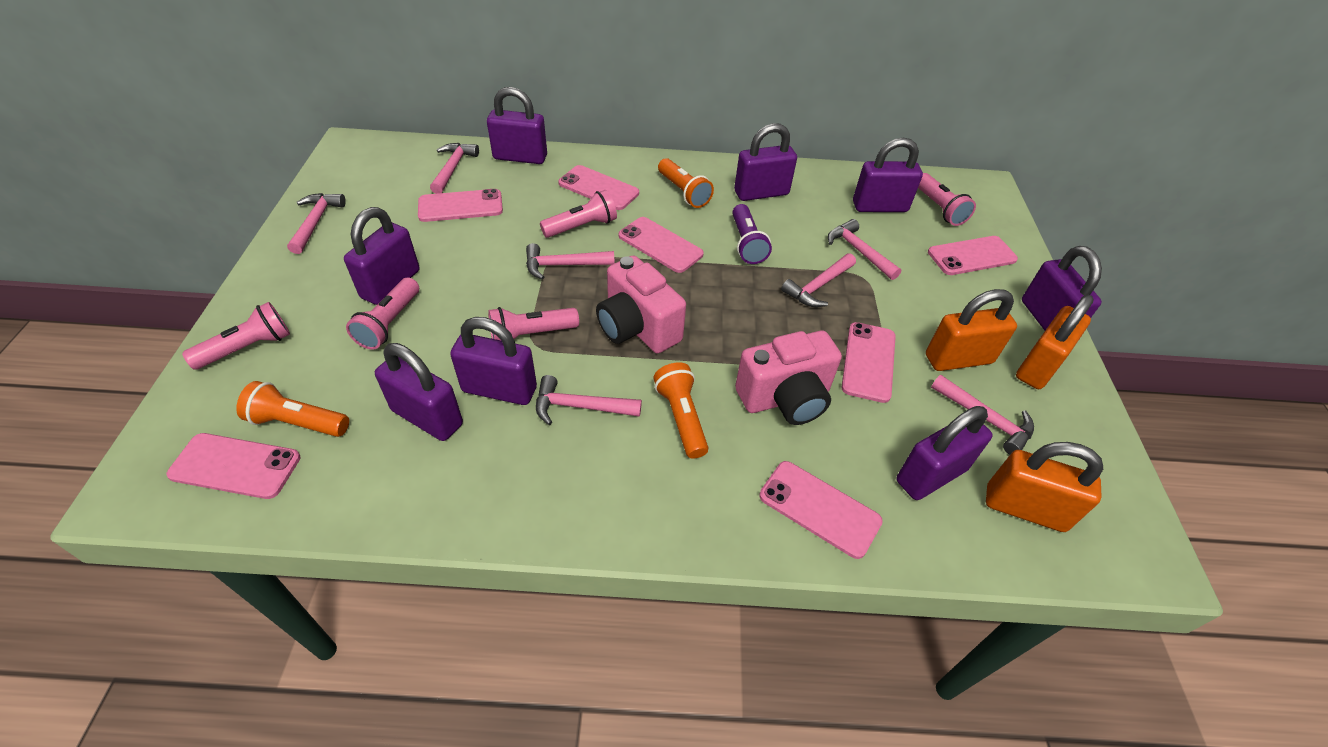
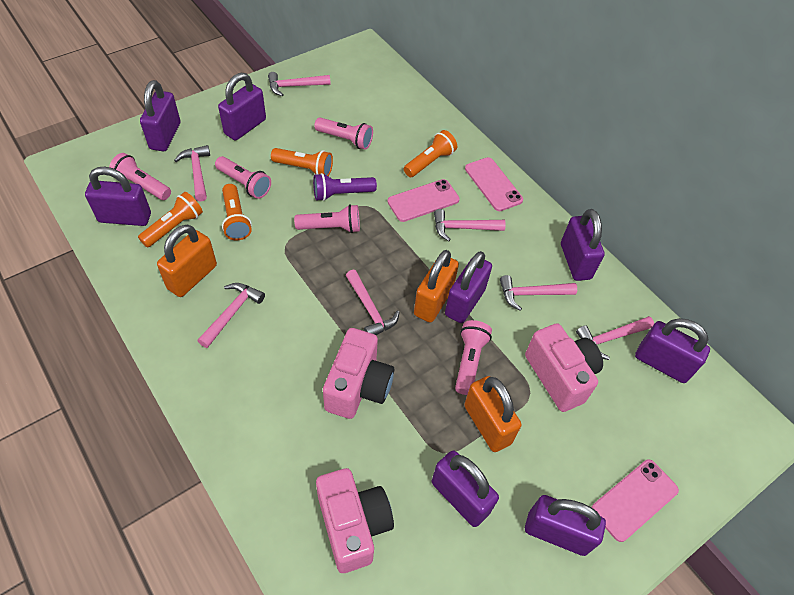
orange flashlight: 3 -> 4
pink camera: 2 -> 3
pink phone: 7 -> 3

